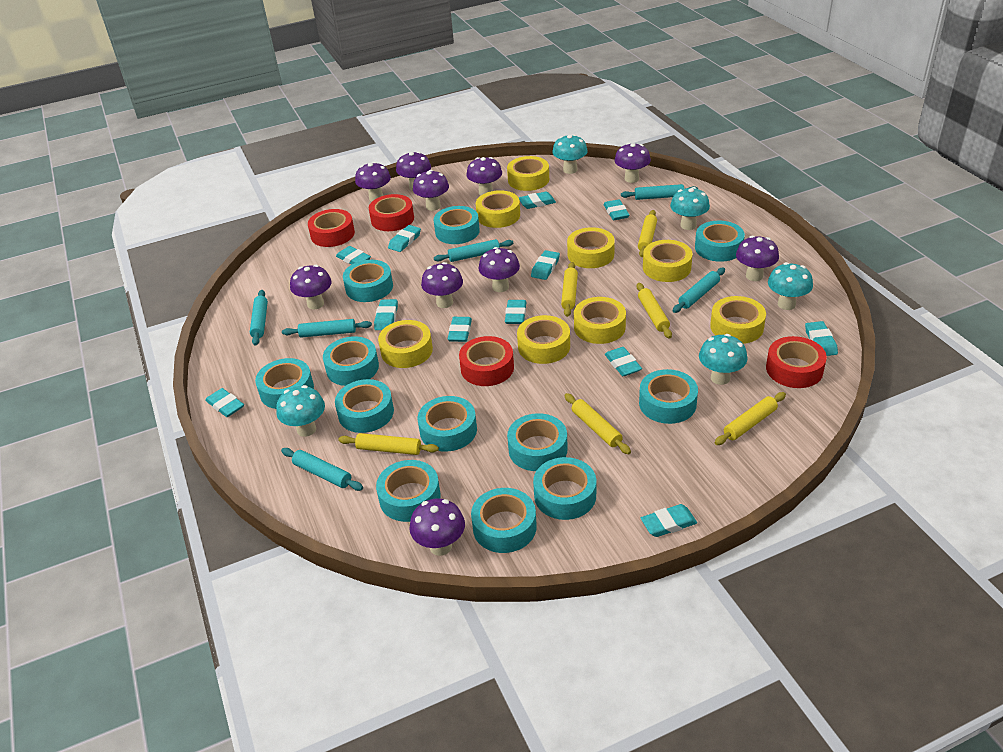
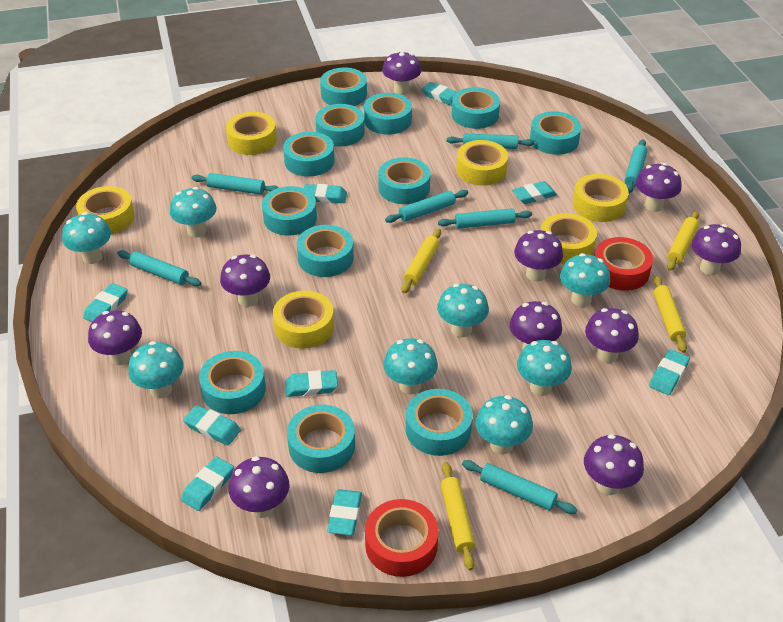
red tape: 4 -> 2
turquoise eraser: 12 -> 9
turquoise mushroom: 5 -> 8
turquoise rolling pin: 6 -> 7
yellow rolling pin: 6 -> 4
yellow tape: 8 -> 6

